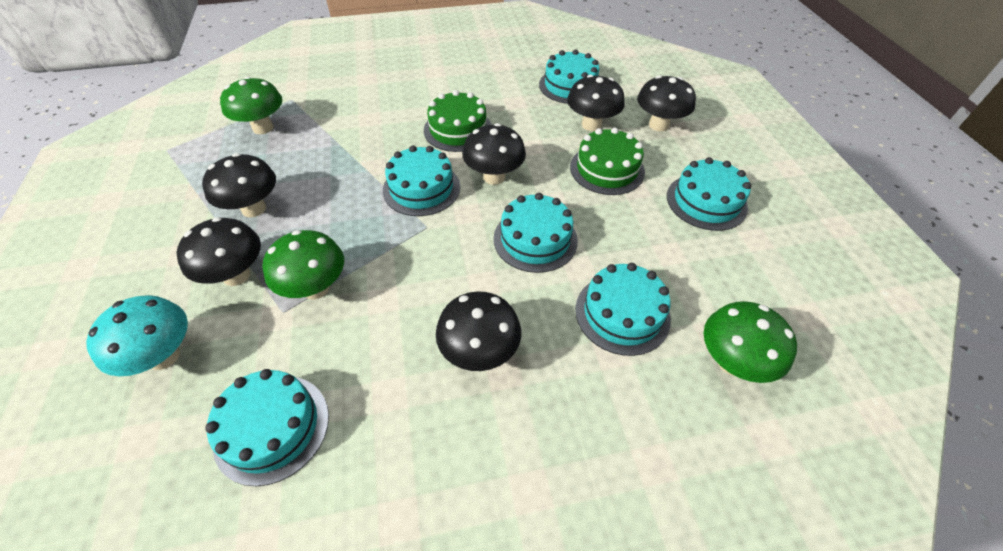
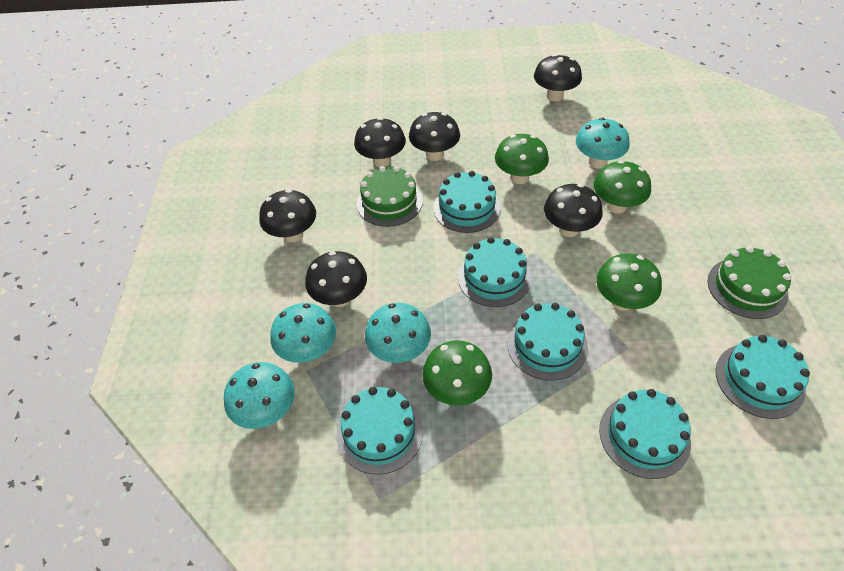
green mushroom: 3 -> 4
turquoise mushroom: 1 -> 4

